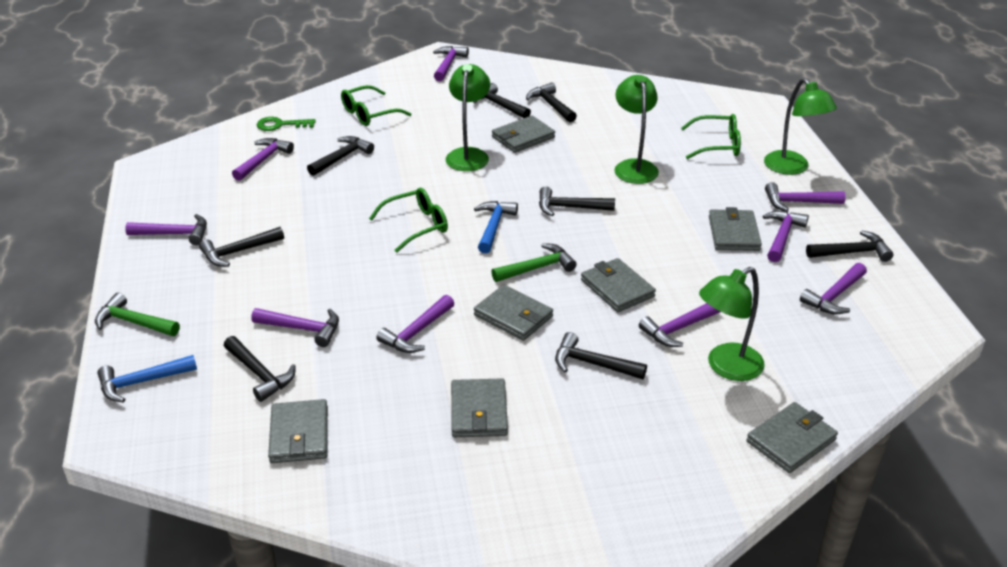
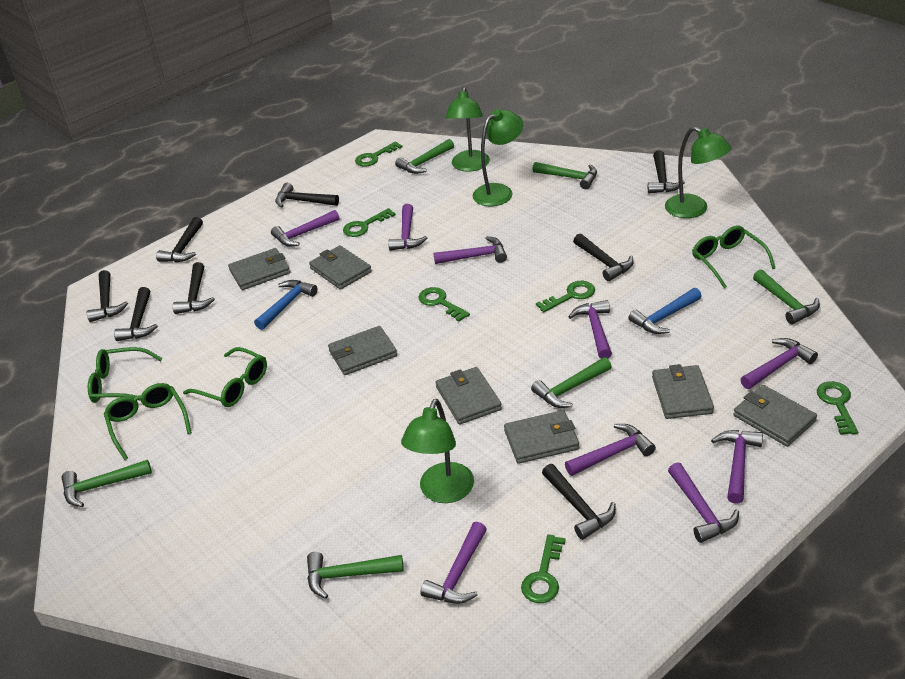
green glasses: 3 -> 4
green hammer: 2 -> 6
green key: 1 -> 6

